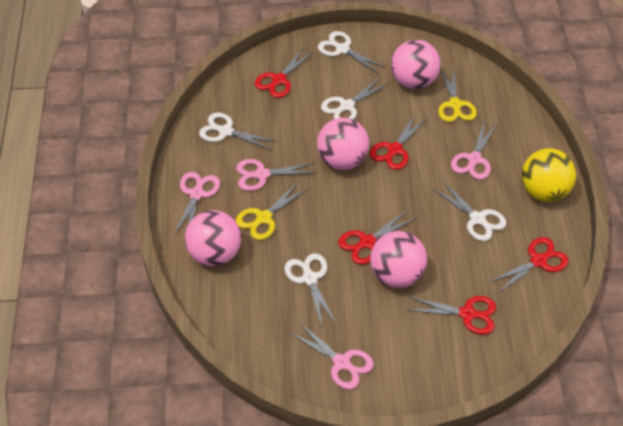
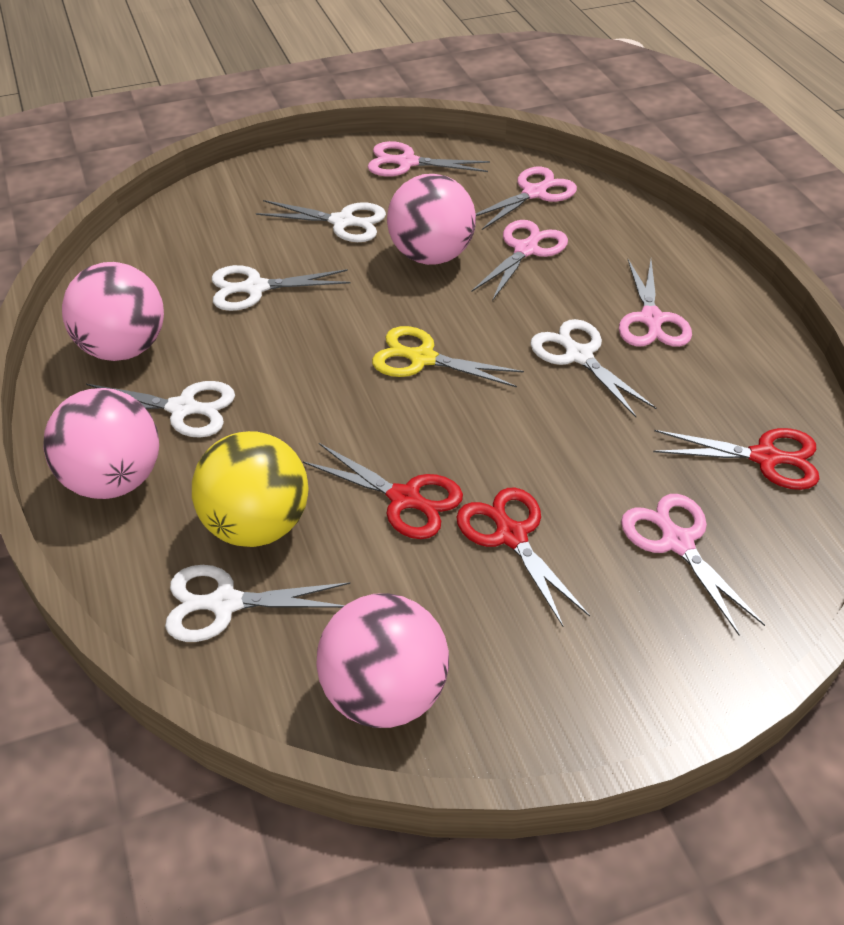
pink scissors: 4 -> 5
red scissors: 5 -> 3
yellow scissors: 2 -> 1

